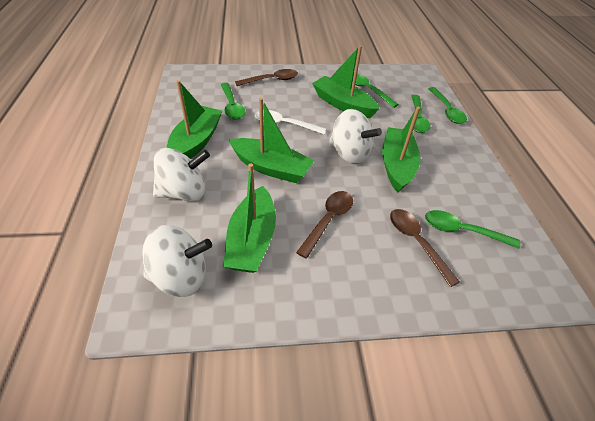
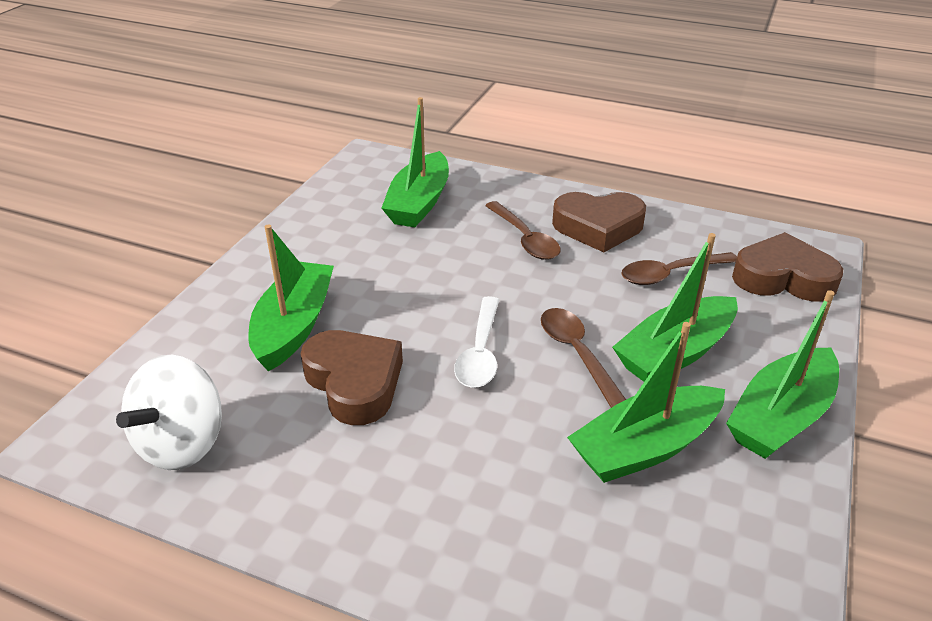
brown heart: 0 -> 3
green spoon: 5 -> 0
white spinning top: 3 -> 1

